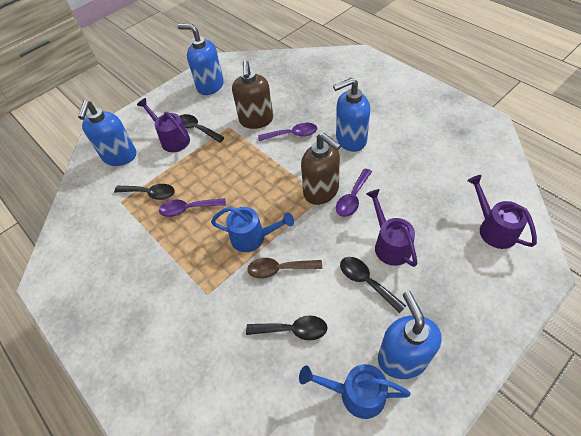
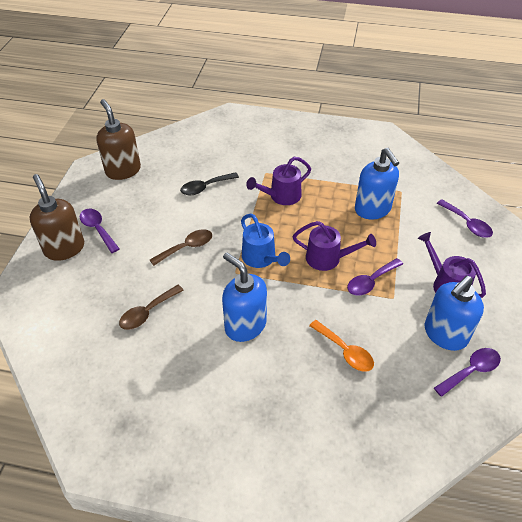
black spoon: 4 -> 1
blue soap dispenser: 4 -> 3
blue watering can: 2 -> 1
brown spoon: 1 -> 2
orange spoon: 0 -> 1
purple spoon: 3 -> 4

